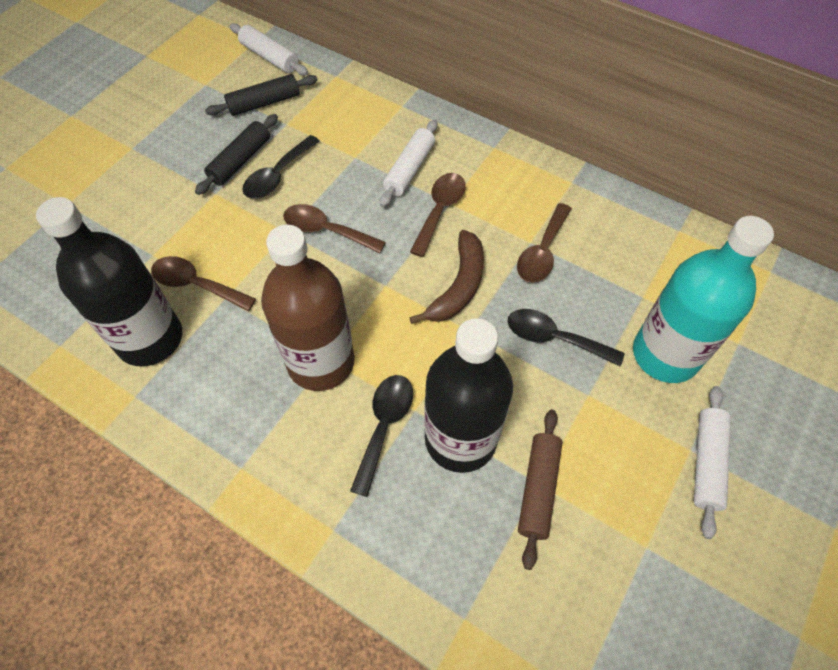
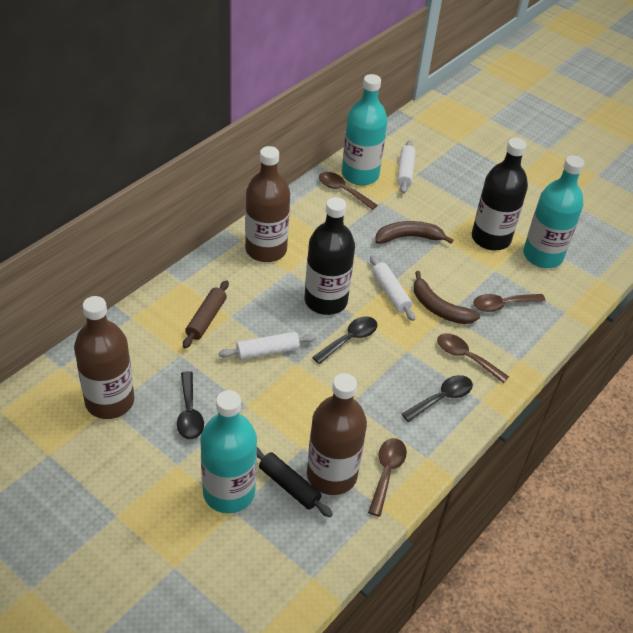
black rolling pin: 2 -> 1
brown banana: 1 -> 2
brown bottle: 1 -> 3
turquoise bottle: 1 -> 3

